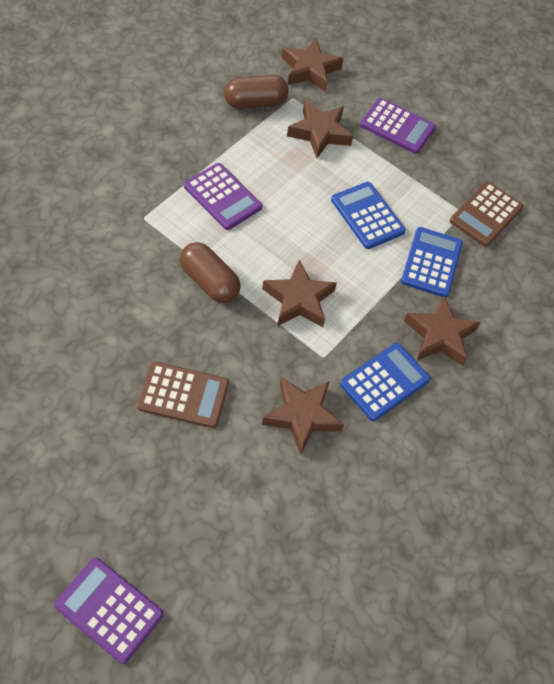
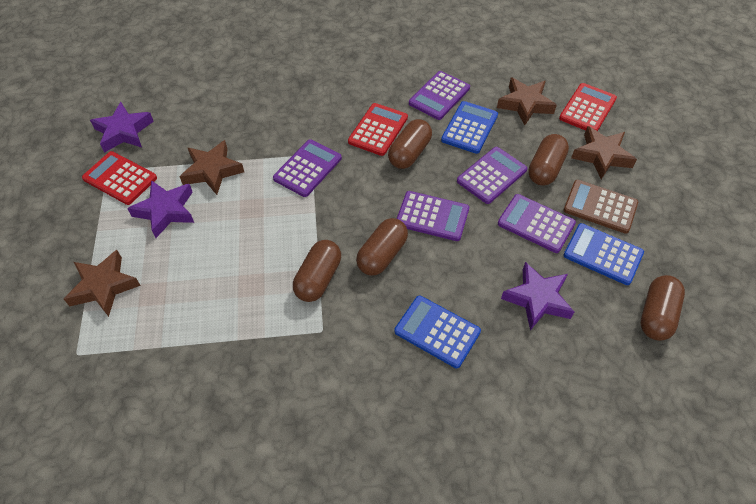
brown calculator: 2 -> 1
brown capsule: 2 -> 5
brown star: 5 -> 4
purple calculator: 3 -> 5
purple star: 0 -> 3
red calculator: 0 -> 3

